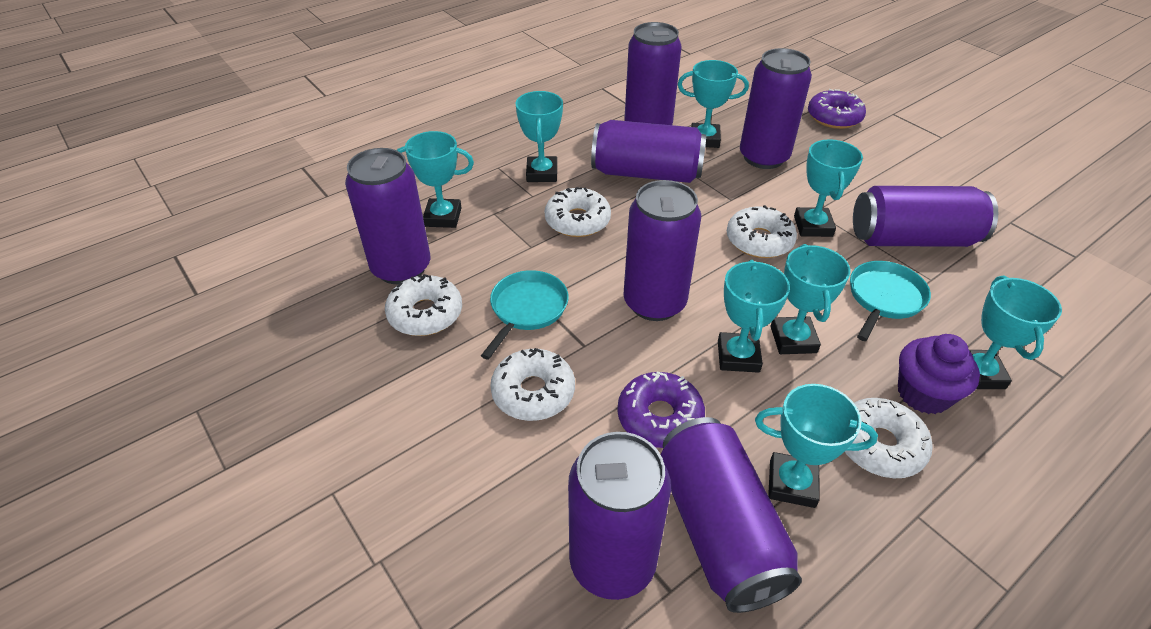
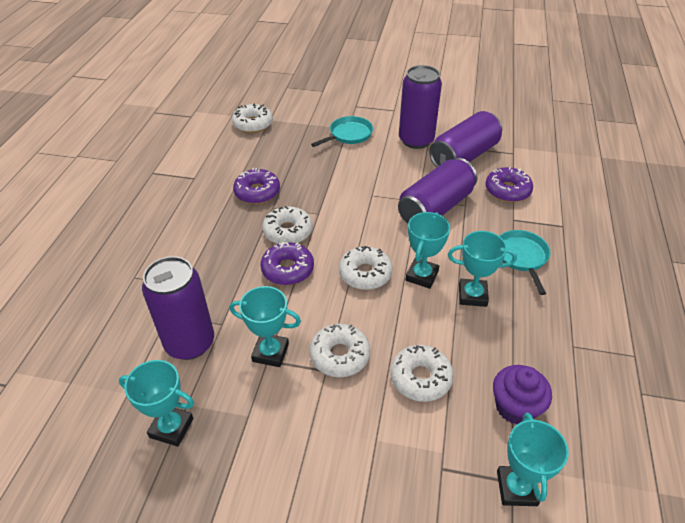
purple can: 8 -> 4
purple donut: 2 -> 3
turquoise trophy: 8 -> 5

